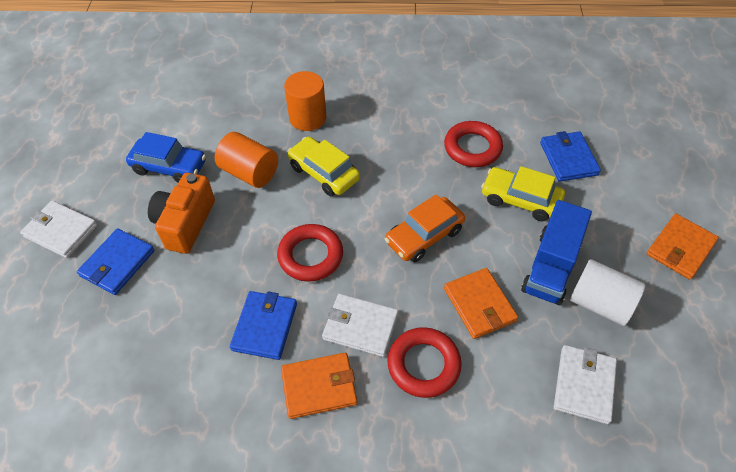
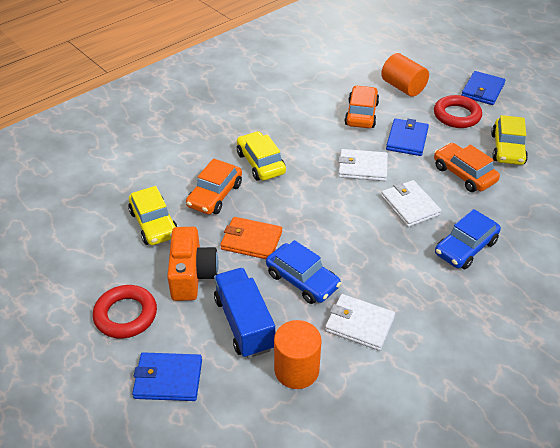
blue car: 1 -> 2
orange car: 1 -> 3
orange wallet: 3 -> 1
red ring: 3 -> 2
white cylinder: 1 -> 0
yellow car: 2 -> 3

